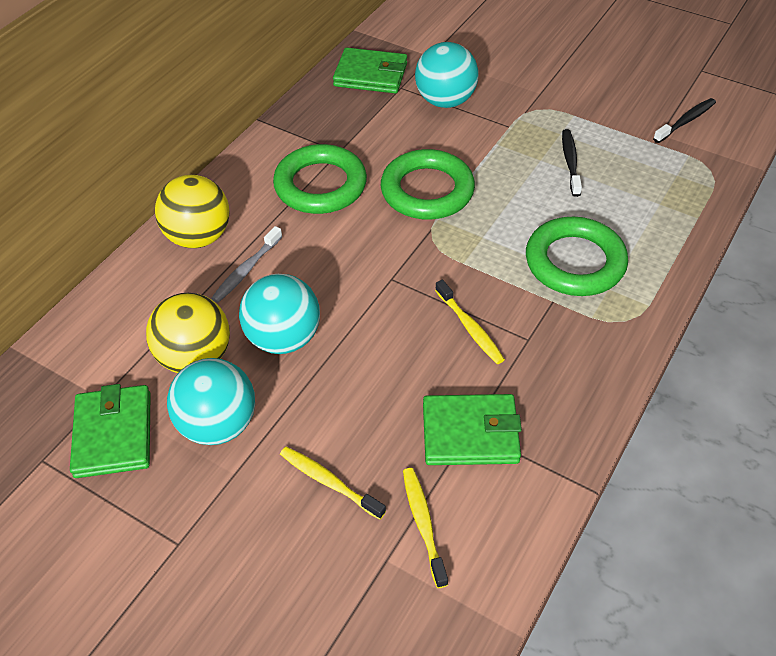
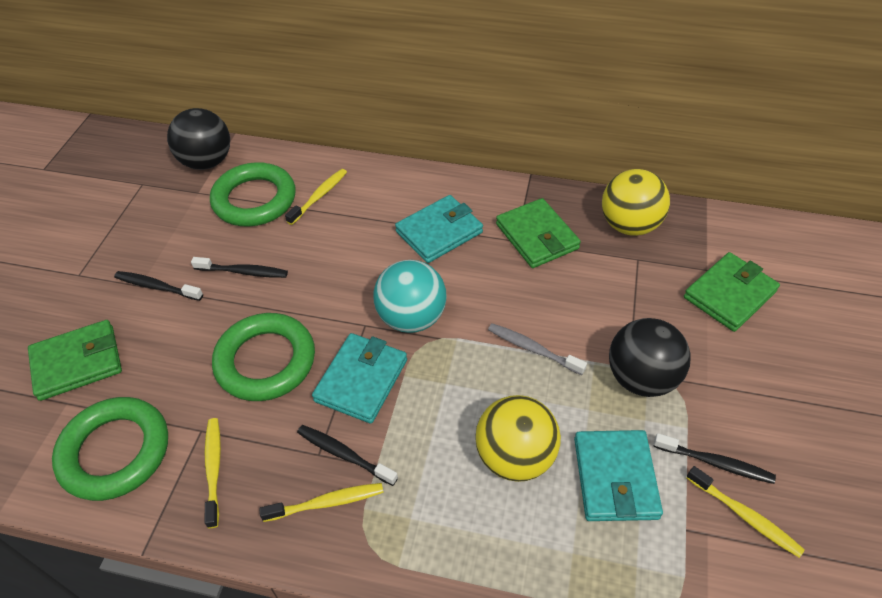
black ball: 0 -> 2
black toothbrush: 2 -> 4
turquoise ball: 3 -> 1
turquoise wallet: 0 -> 3
yellow toothbrush: 3 -> 4

